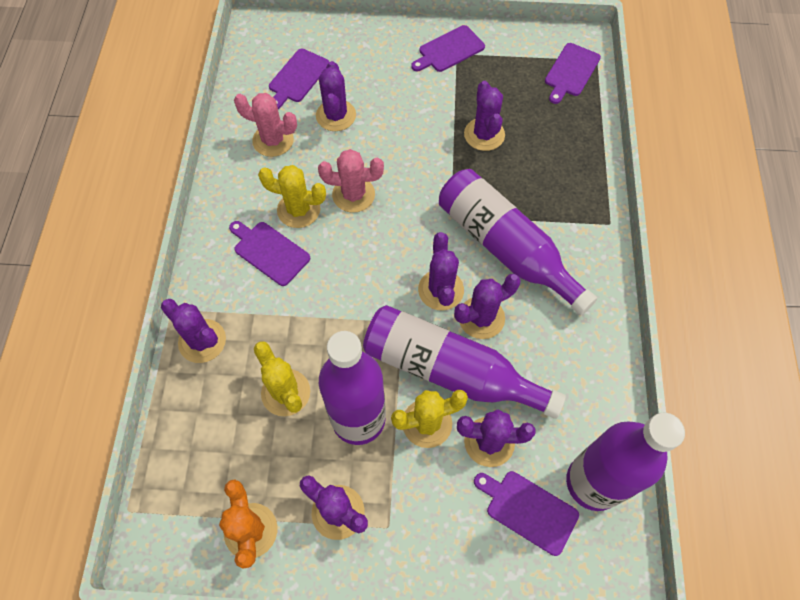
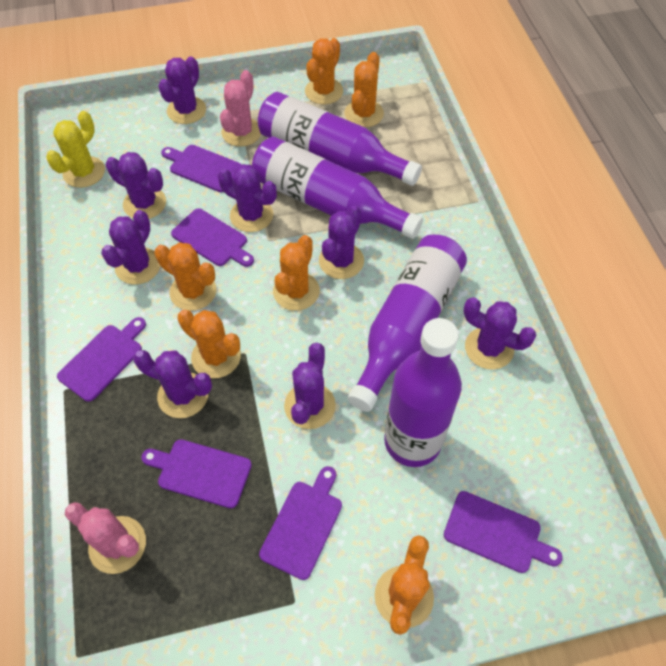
orange cactus: 1 -> 6
purple cactus: 7 -> 8
purple cutting board: 5 -> 6
yellow cactus: 3 -> 1

